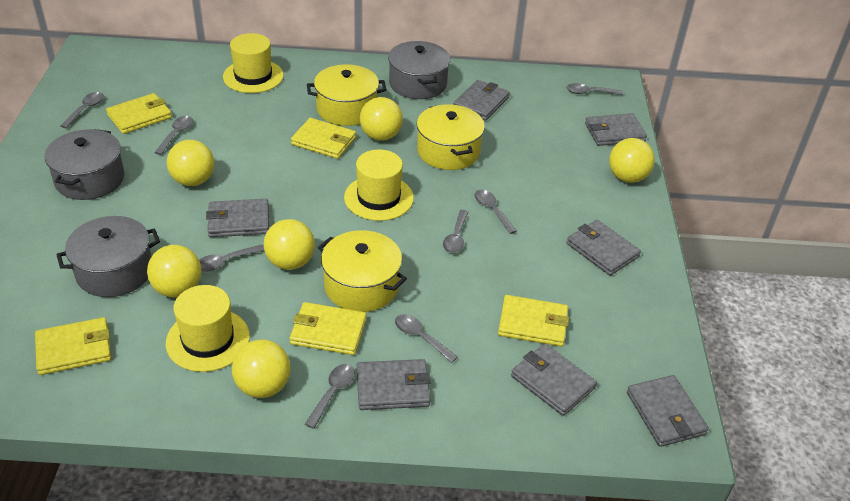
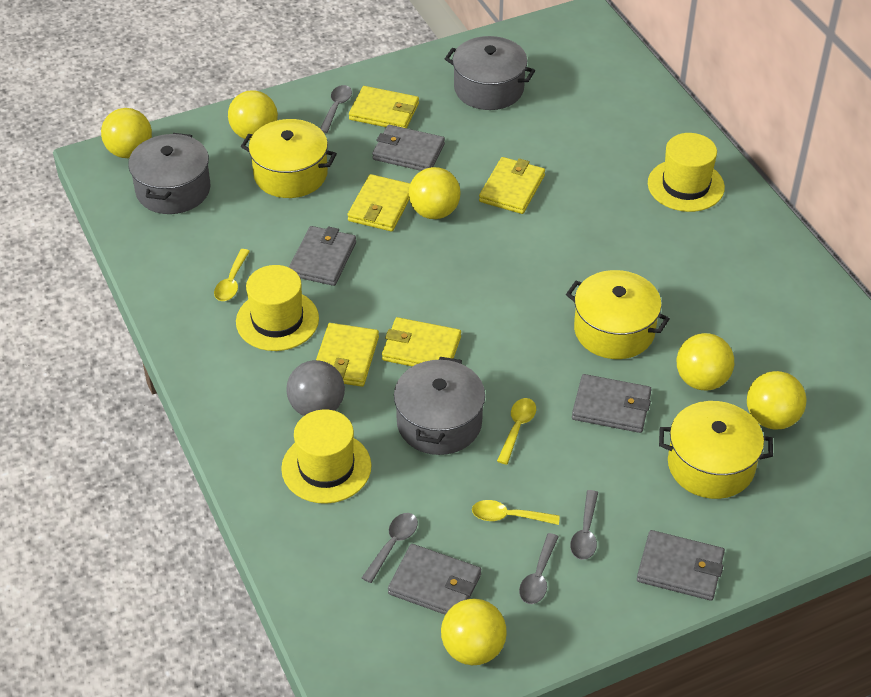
grey ball: 0 -> 1
grey spoon: 8 -> 4
grey wallet: 7 -> 5
yellow spoon: 0 -> 3

